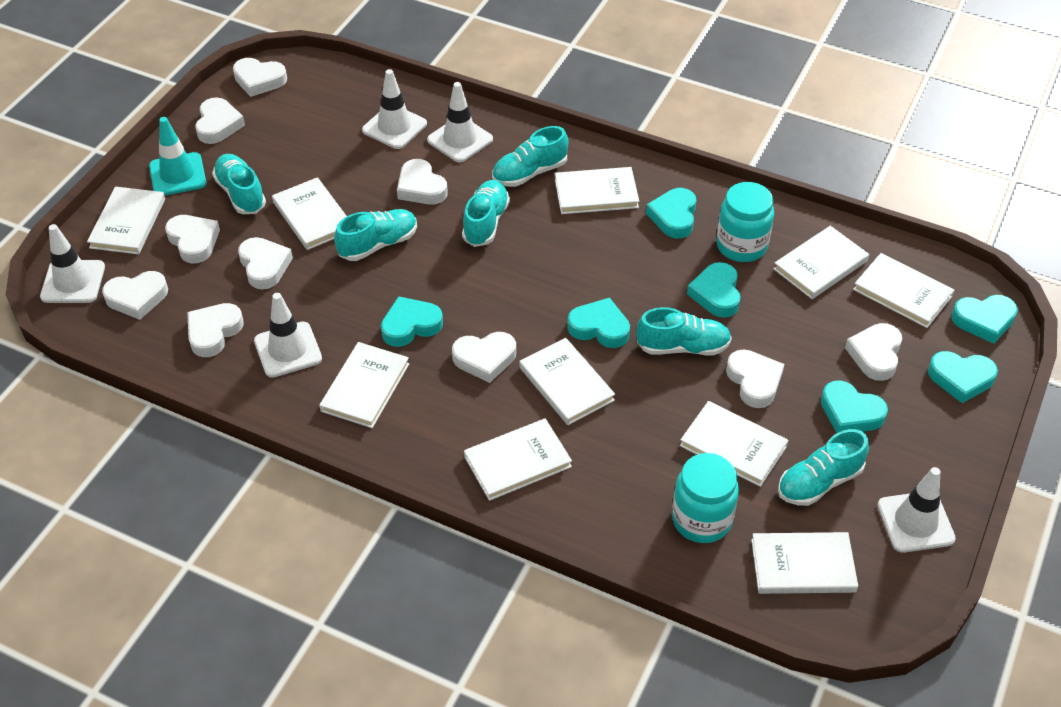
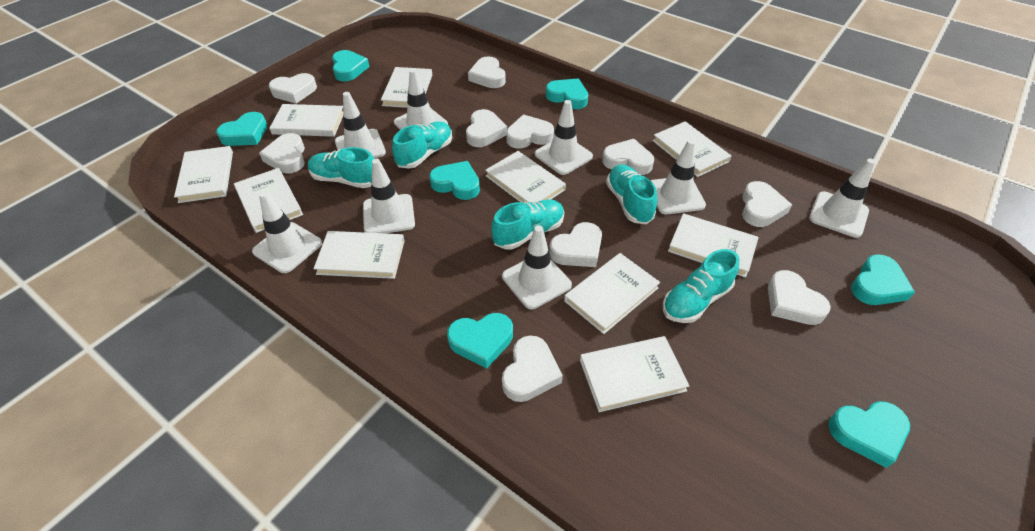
turquoise jar: 2 -> 0
turquoise shoe: 6 -> 5
turquoise traffic cone: 1 -> 0
white traffic cone: 5 -> 8

